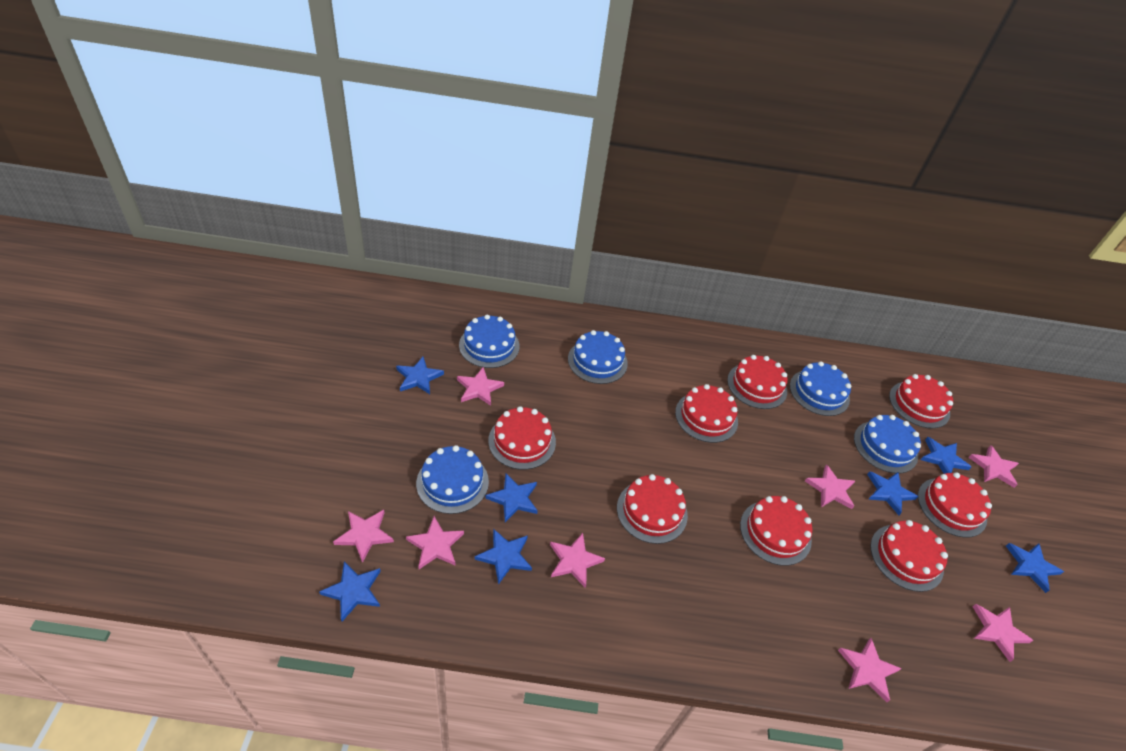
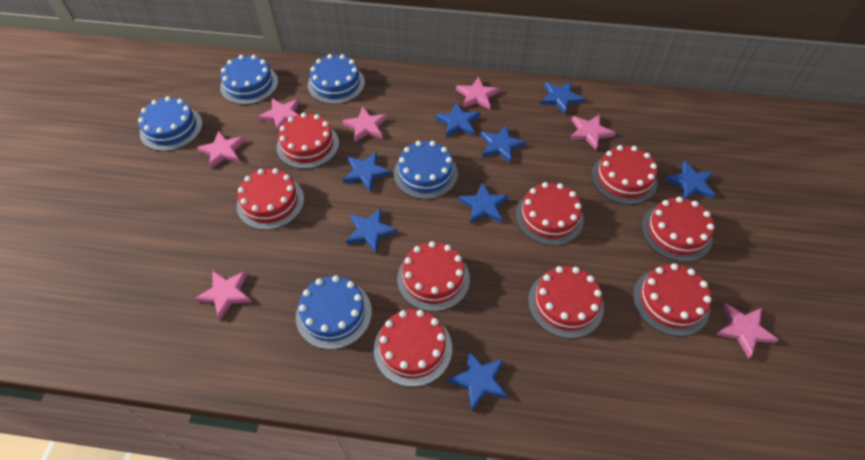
blue star: 7 -> 8
pink star: 8 -> 7
red cake: 8 -> 9

